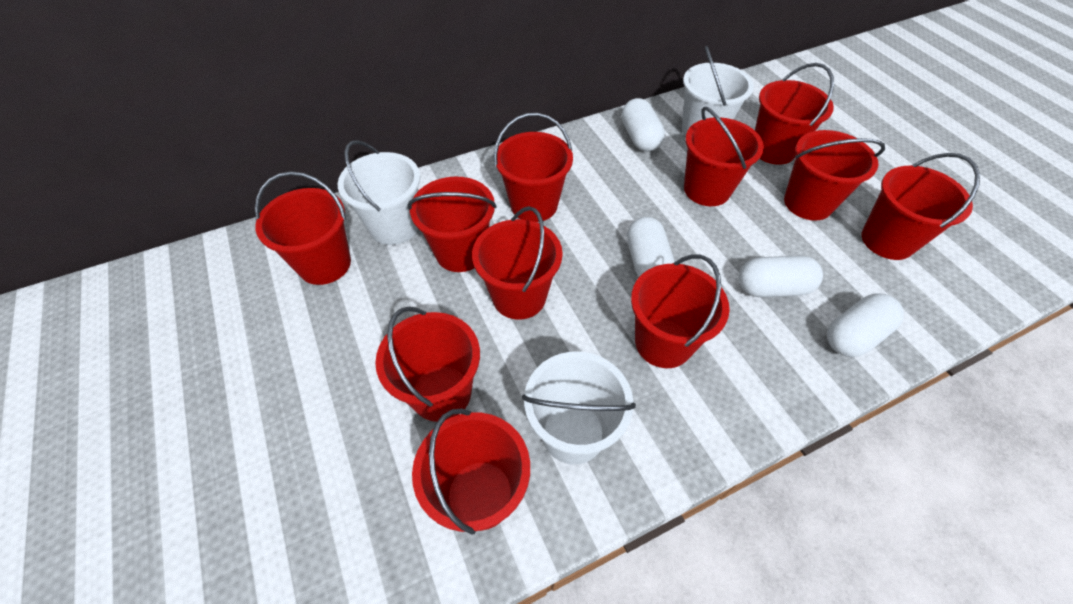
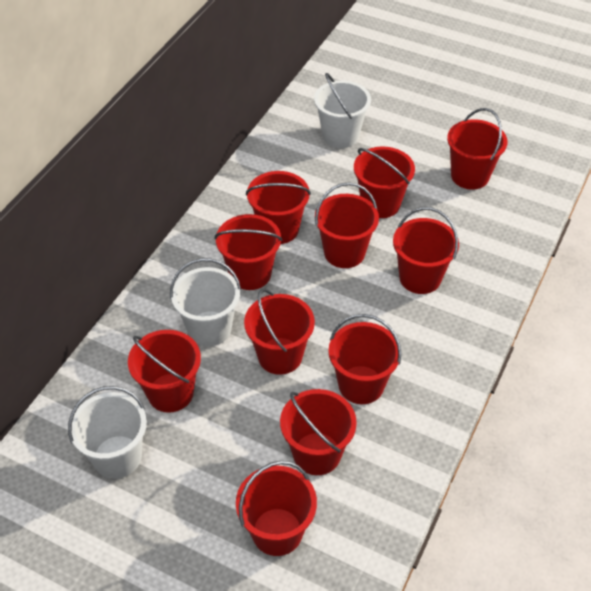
white capsule: 4 -> 0

